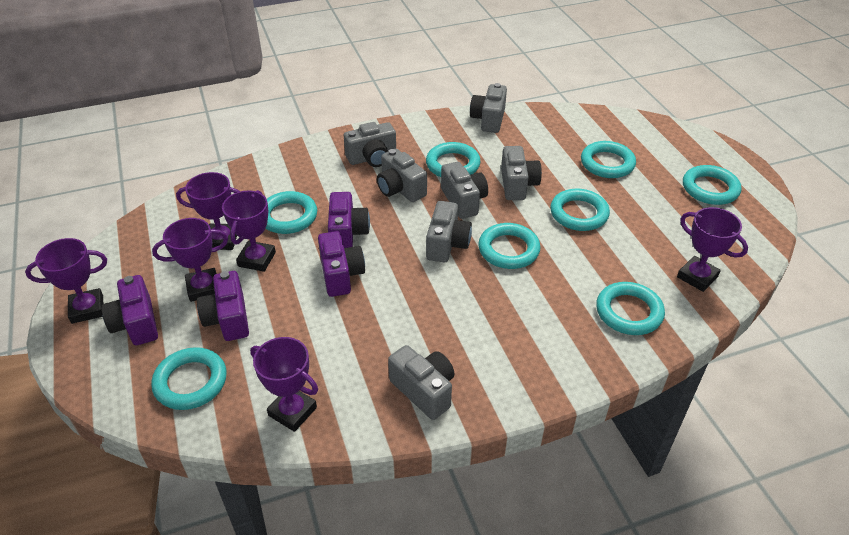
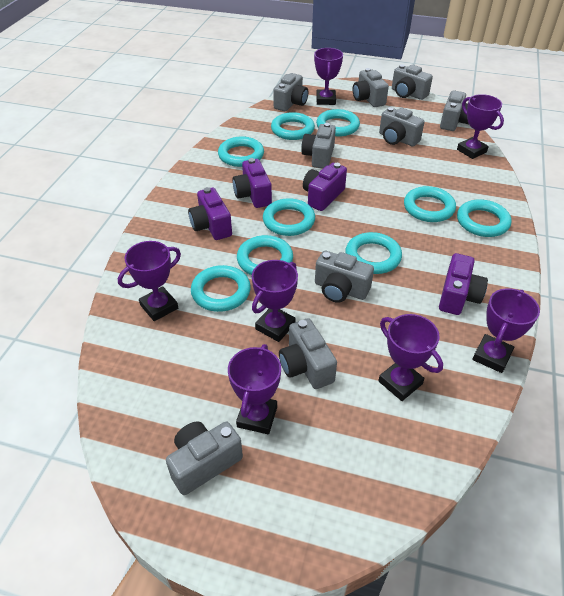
grey camera: 7 -> 9
purple trophy: 6 -> 7
turquoise ring: 8 -> 9

